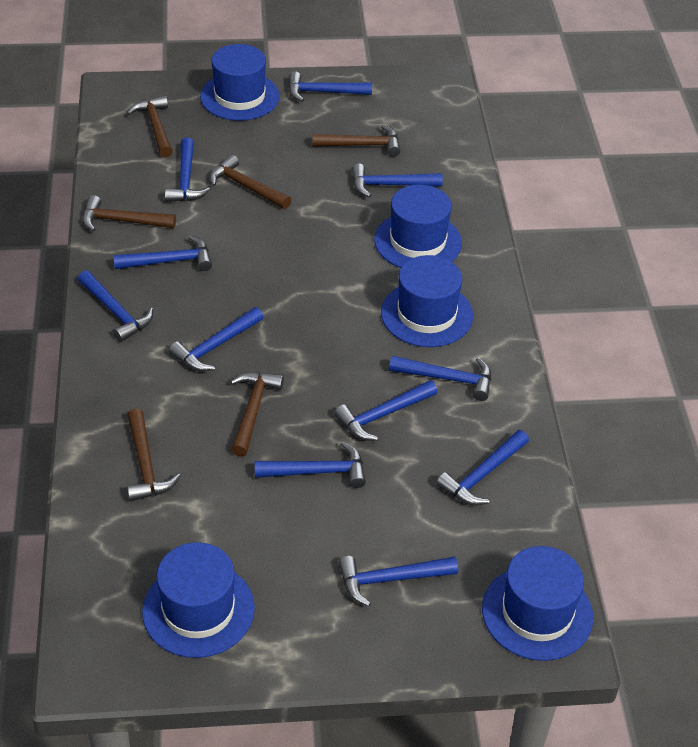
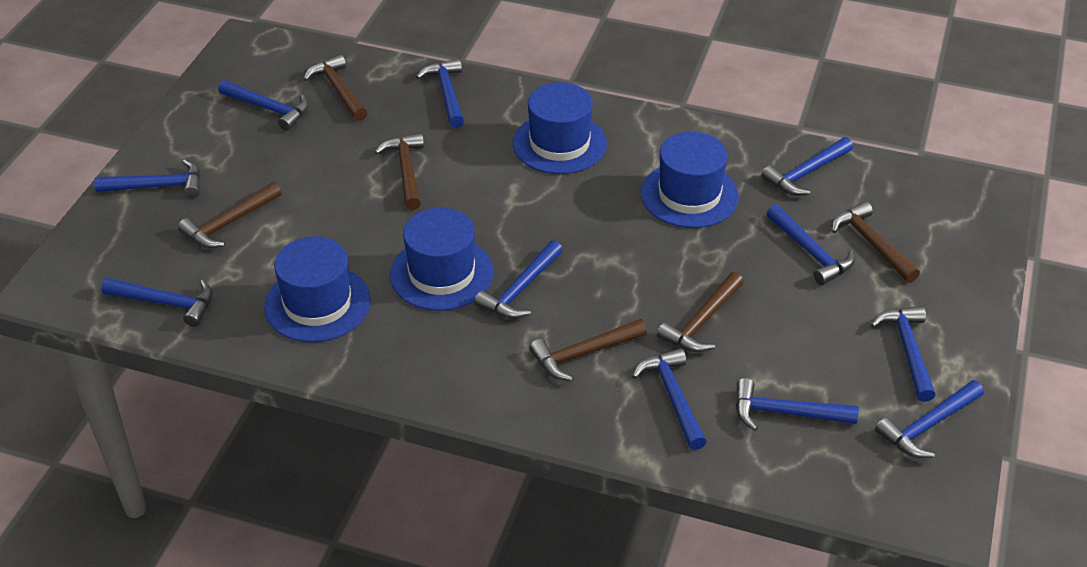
blue hat: 5 -> 4

